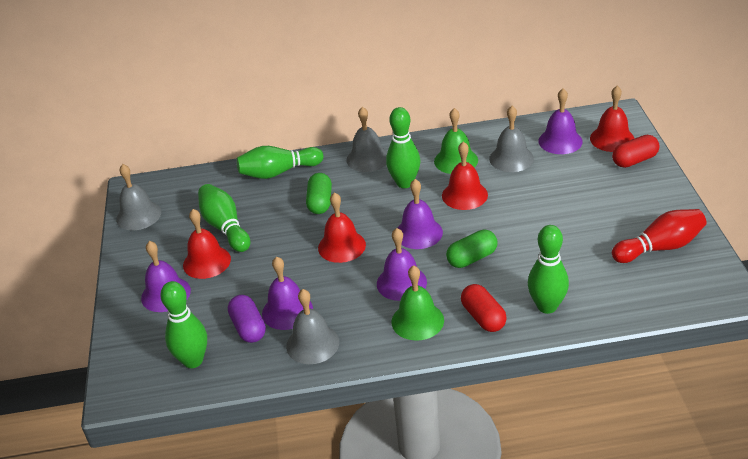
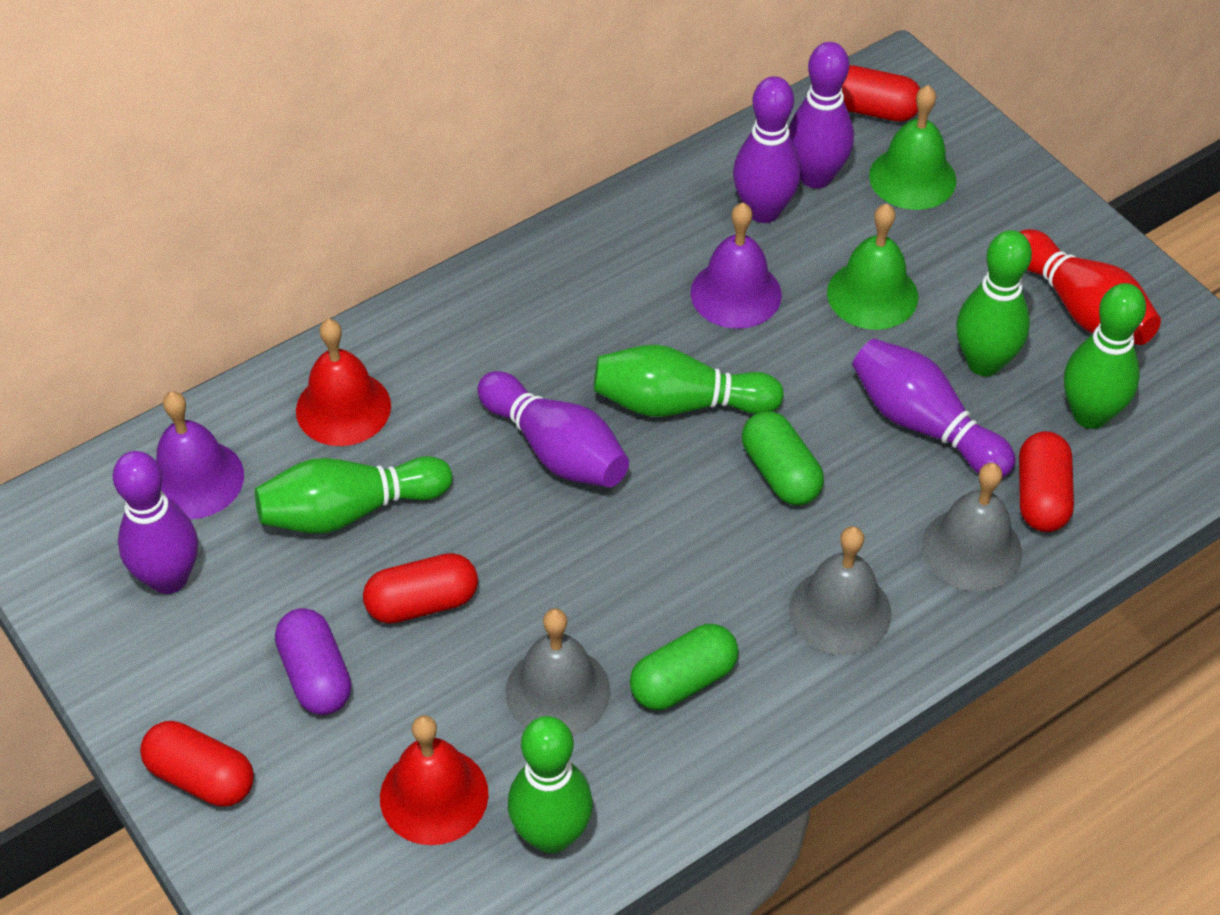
grey bell: 4 -> 3
purple bell: 5 -> 2
purple bowling pin: 0 -> 5
red bell: 4 -> 2
red capsule: 2 -> 4

